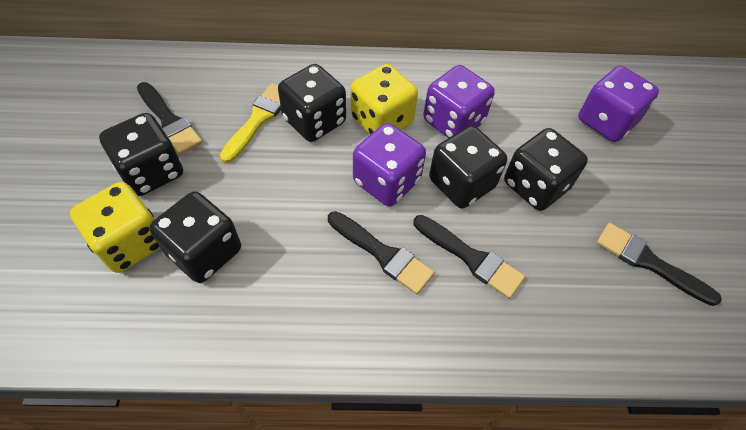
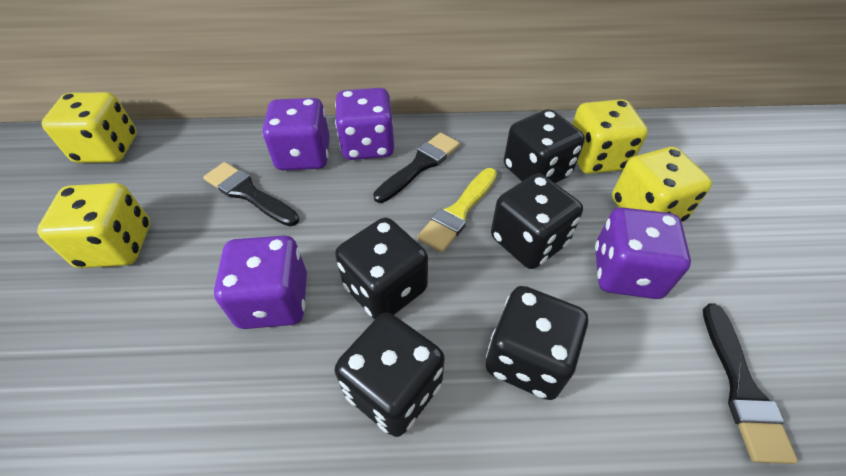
black brush: 4 -> 3
purple dice: 3 -> 4
yellow dice: 2 -> 4

